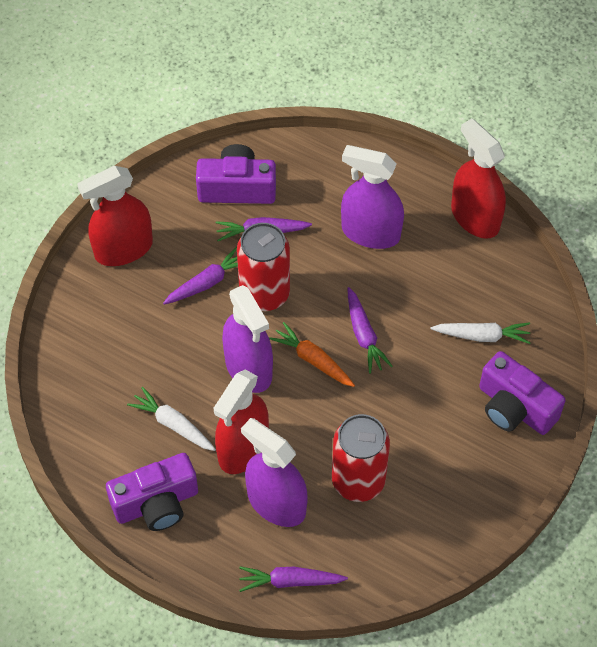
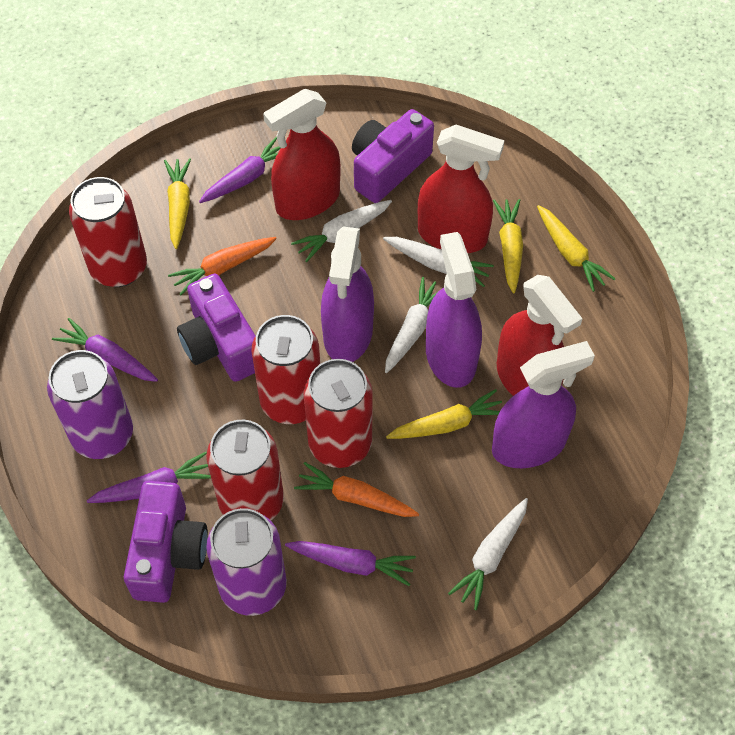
orange carrot: 1 -> 2
purple can: 0 -> 2
red can: 2 -> 4
white carrot: 2 -> 4
yellow carrot: 0 -> 4

